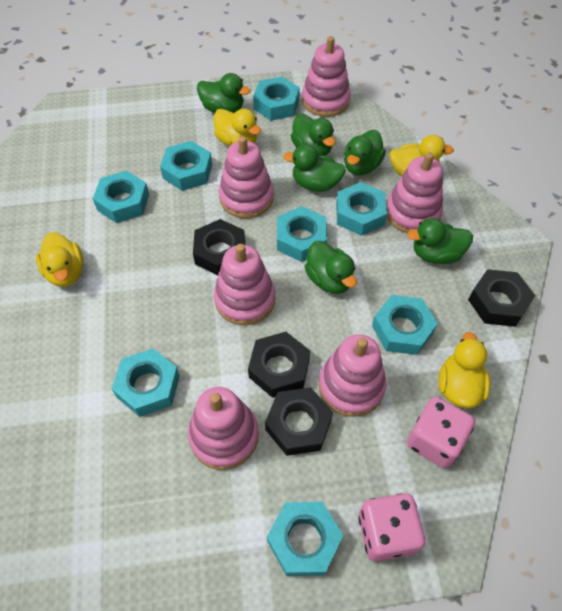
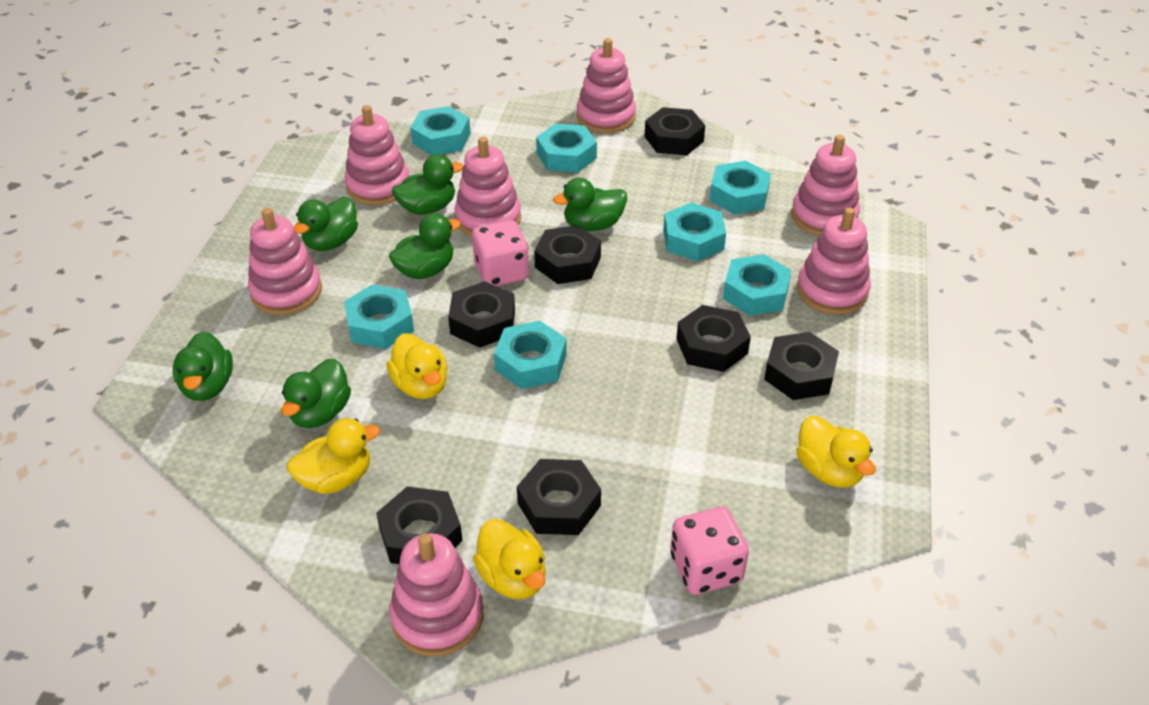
black nut: 4 -> 7
pink stacking toy: 6 -> 7
turquoise nut: 8 -> 7

